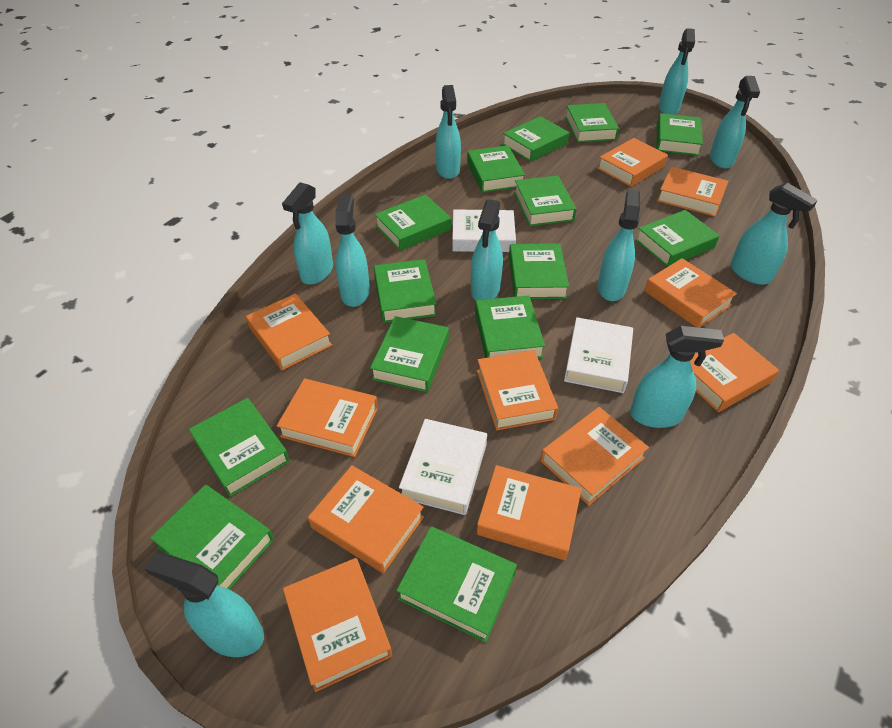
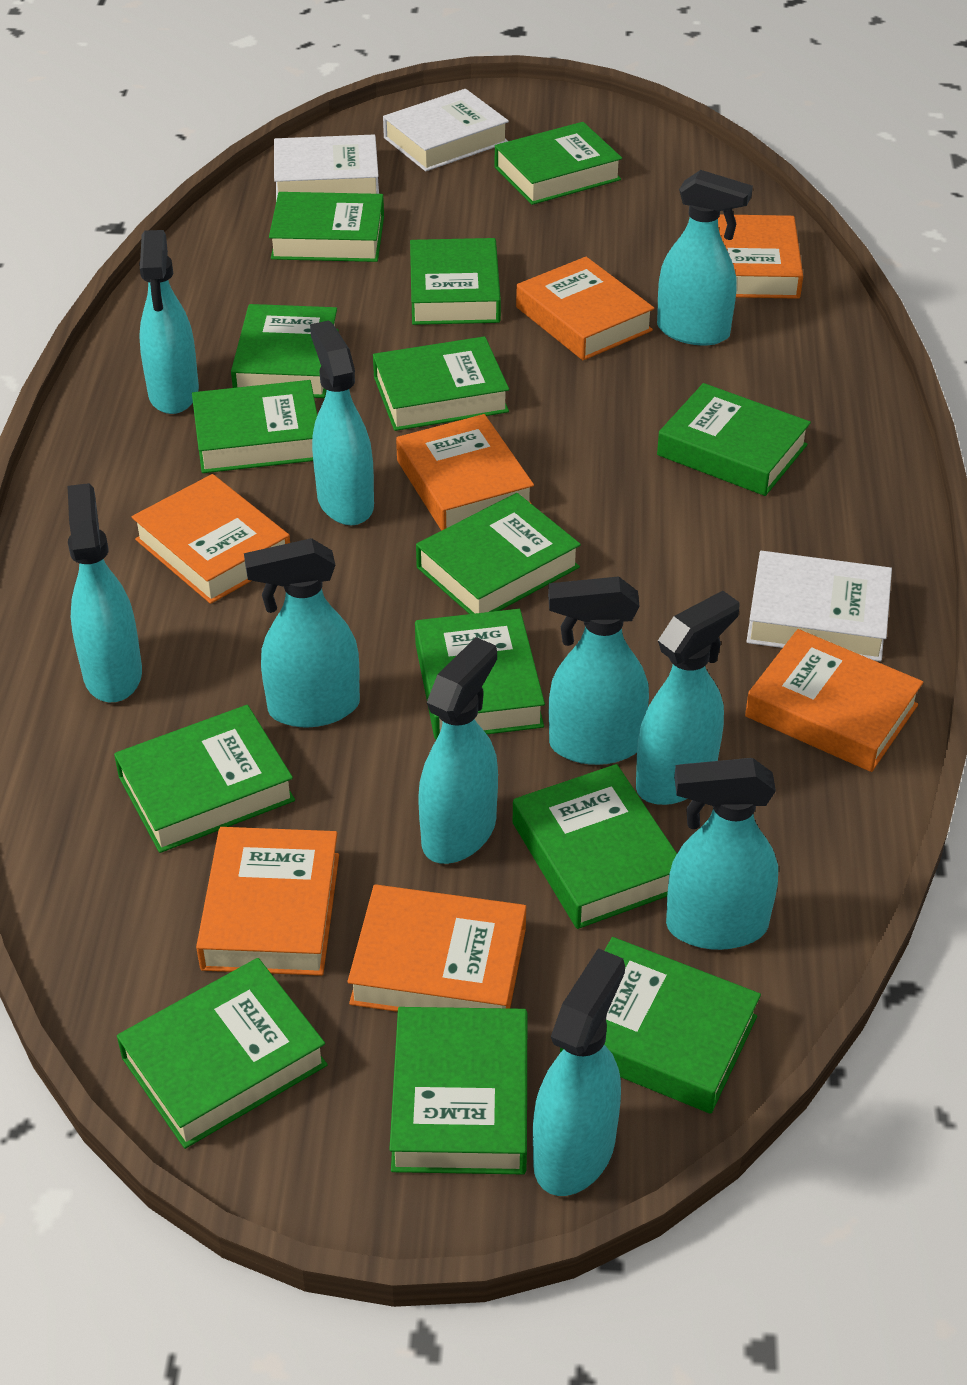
orange book: 11 -> 7

